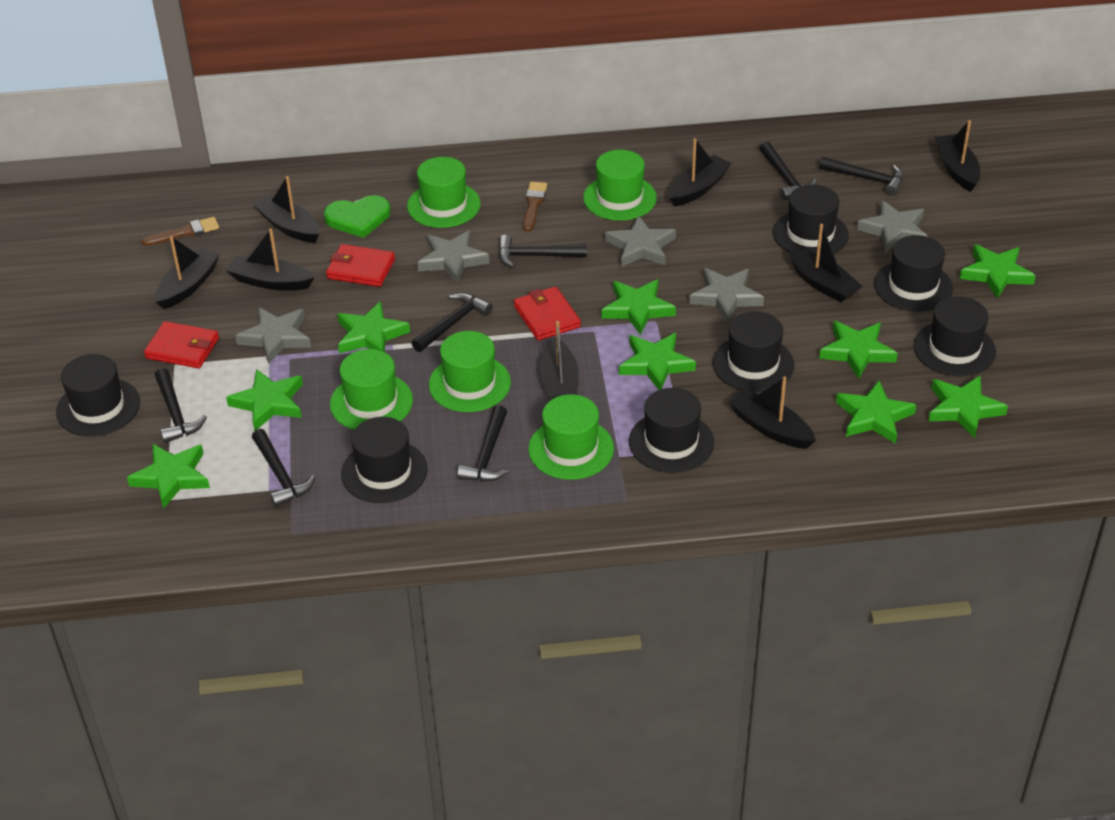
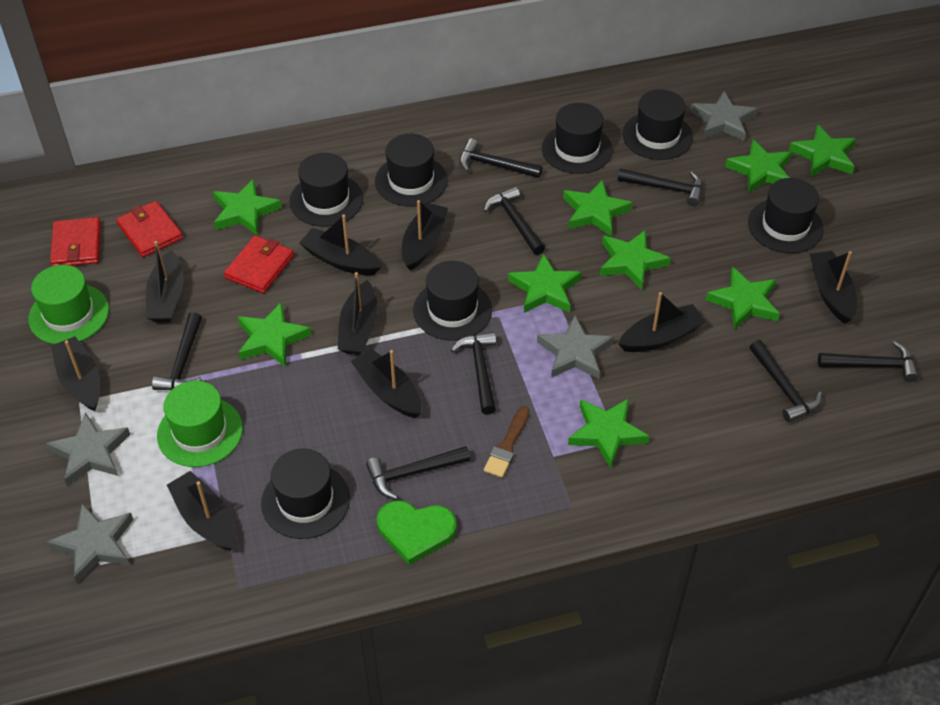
black boat: 8 -> 9
black hammer: 7 -> 8
brown brush: 2 -> 1
green hat: 5 -> 2
grey star: 5 -> 4

